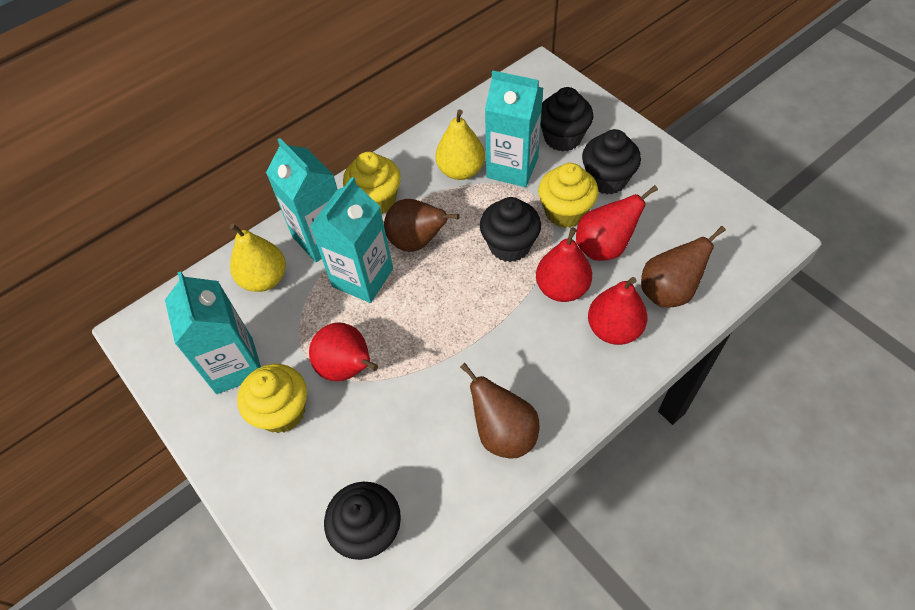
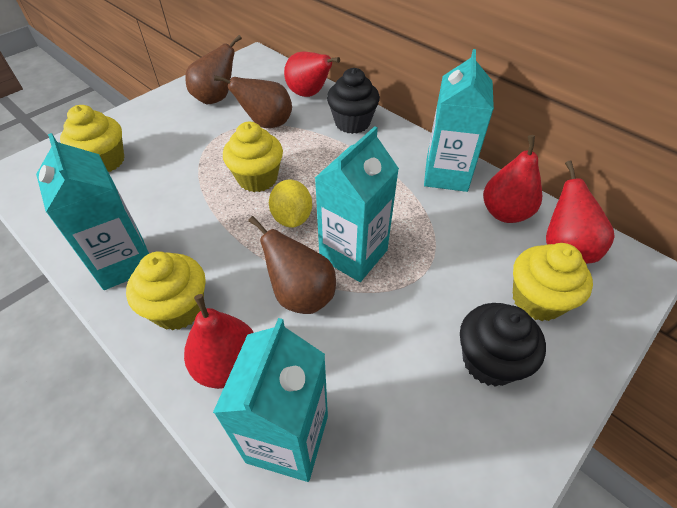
black cupcake: 4 -> 2
yellow cupcake: 3 -> 4
yellow lemon: 0 -> 1
yellow pear: 2 -> 0

